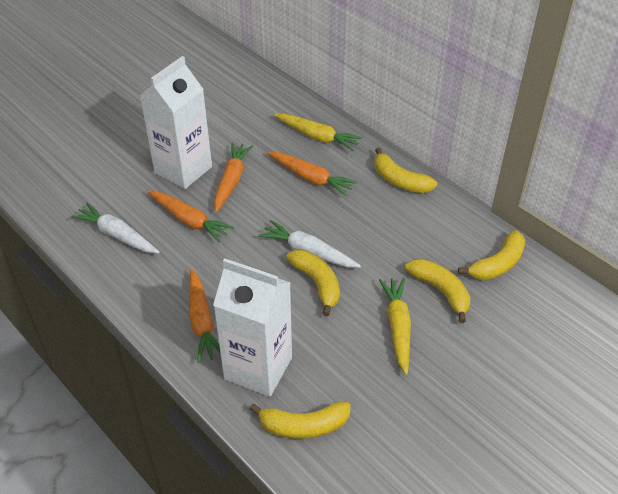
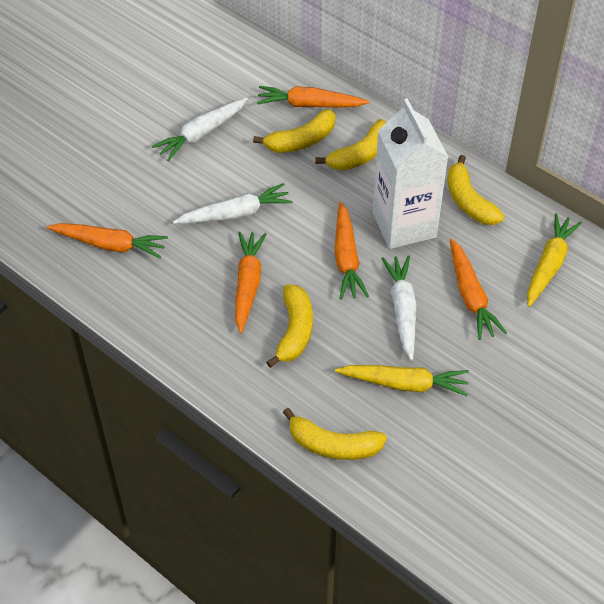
orange carrot: 4 -> 5
white carrot: 2 -> 3
white carton: 2 -> 1

